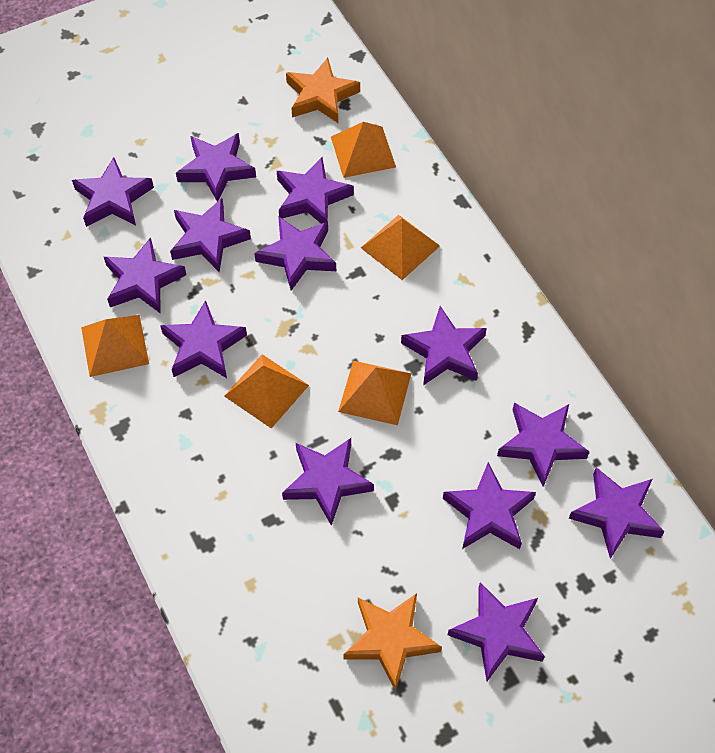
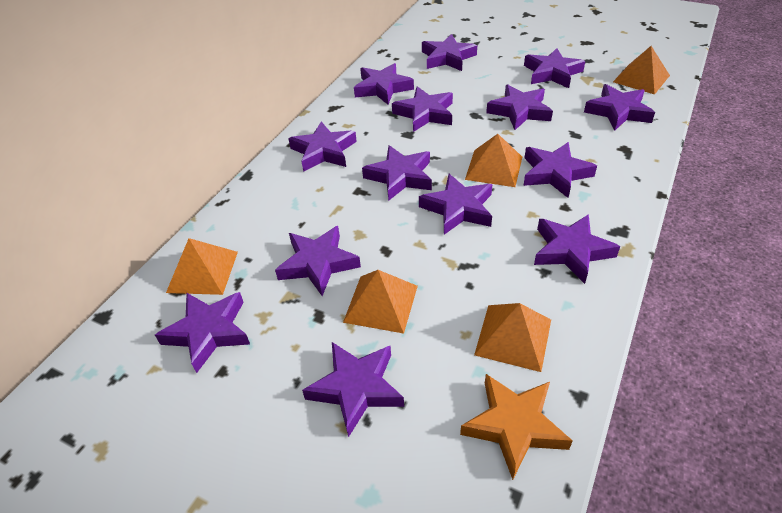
orange star: 2 -> 1
purple star: 13 -> 14

